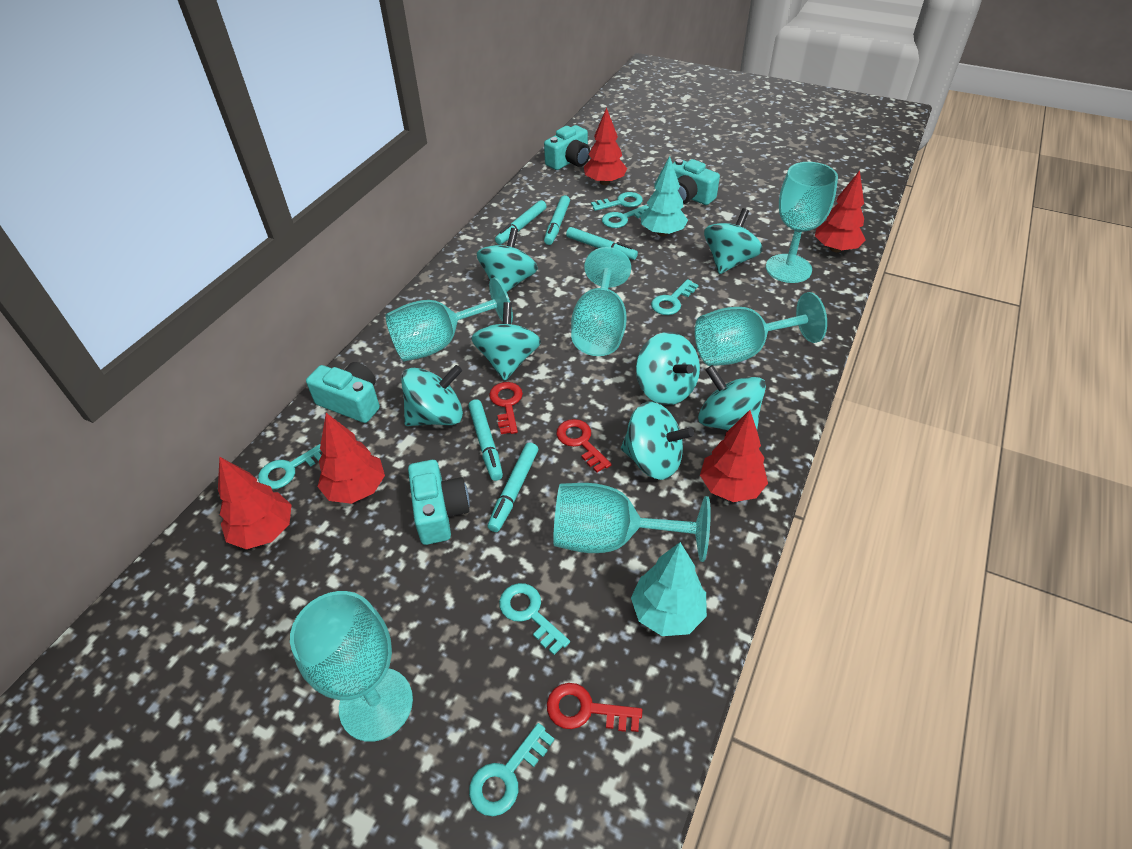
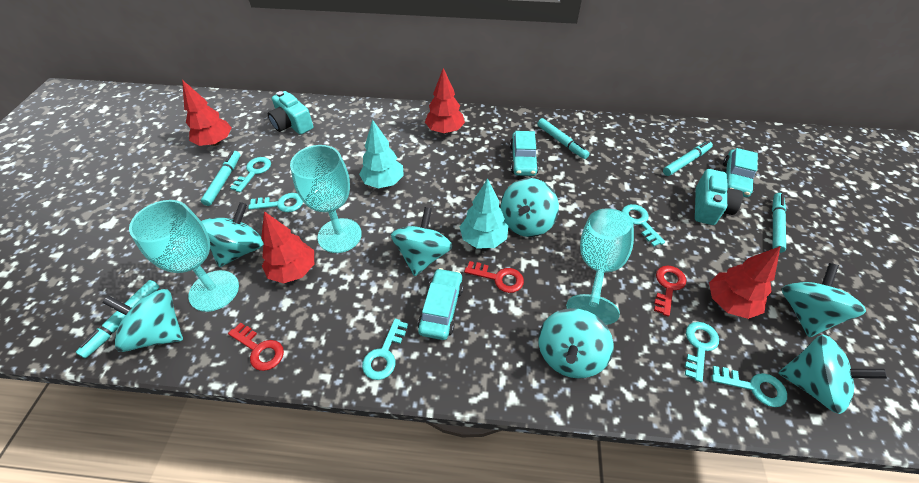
red tree: 5 -> 4
turquoise camera: 4 -> 2
turquoise car: 0 -> 3
turquoise goblet: 6 -> 3

